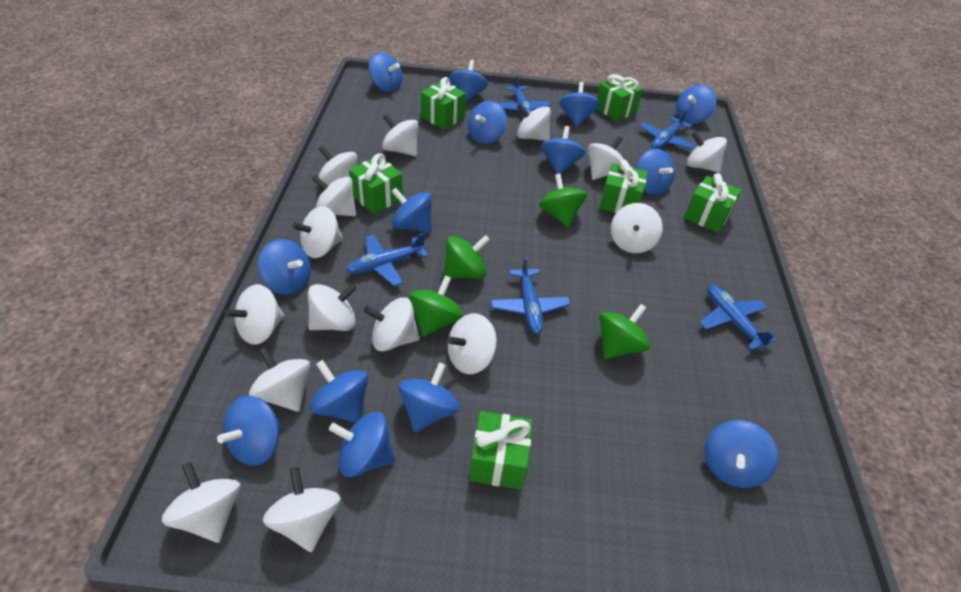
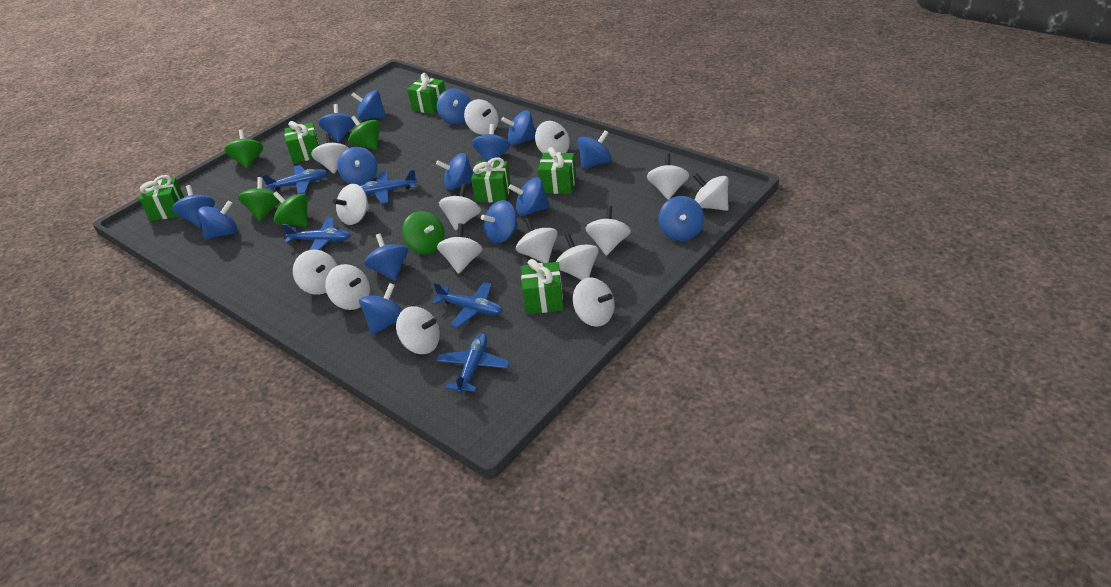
blue spinning top: 14 -> 15
green spinning top: 4 -> 5

